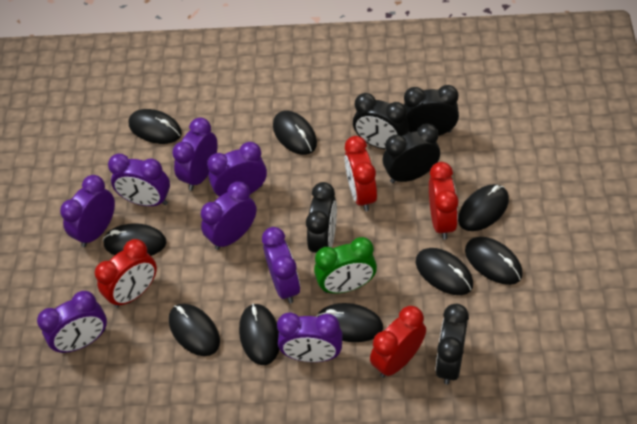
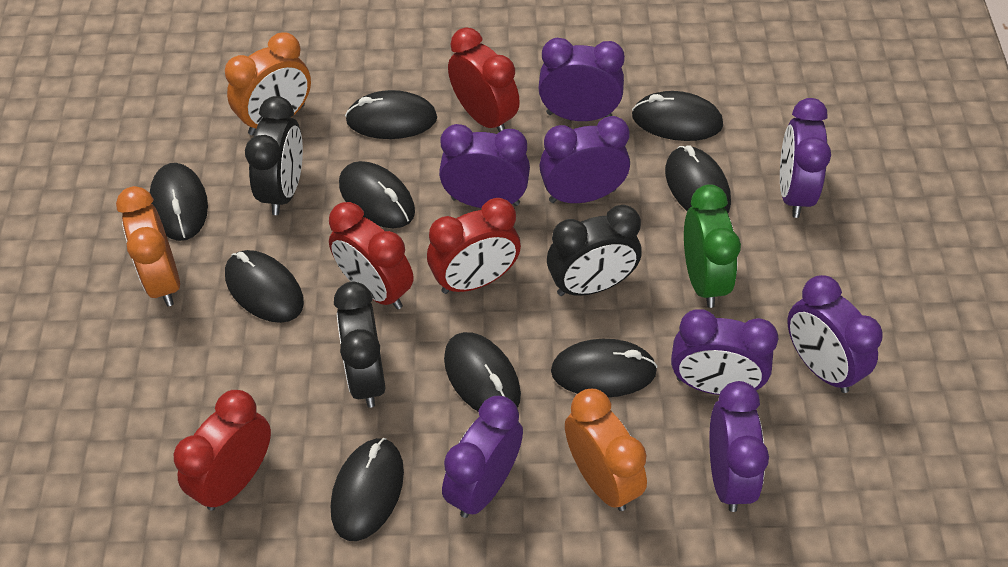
black clock: 5 -> 3
orange clock: 0 -> 3

